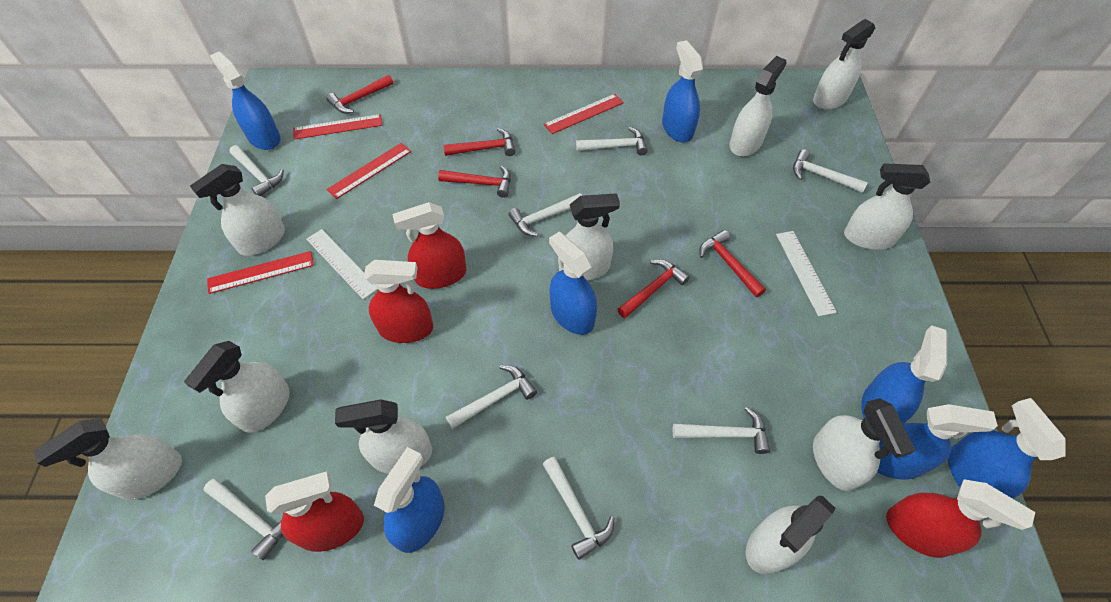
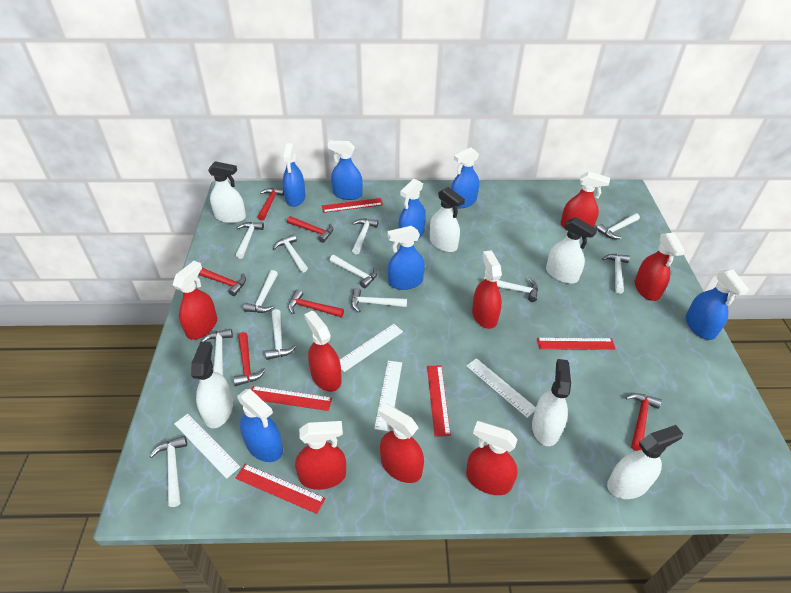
red hammer: 5 -> 6
red ruler: 4 -> 5
red spray bottle: 4 -> 8
white hammer: 8 -> 12
white ruler: 2 -> 4
white spray bottle: 10 -> 6

